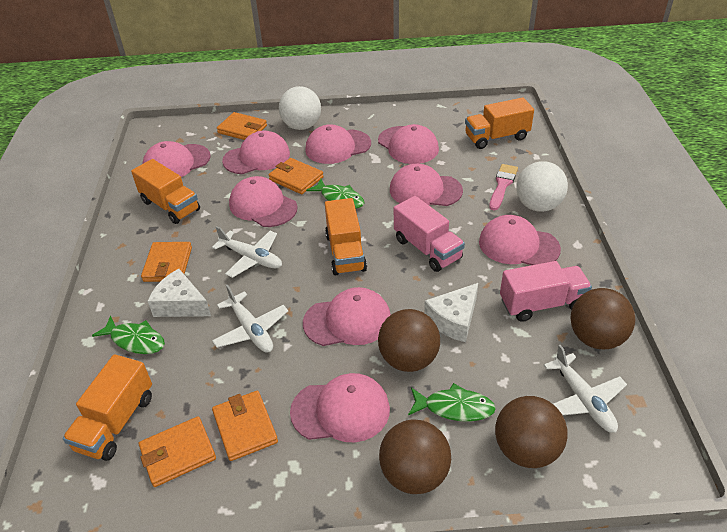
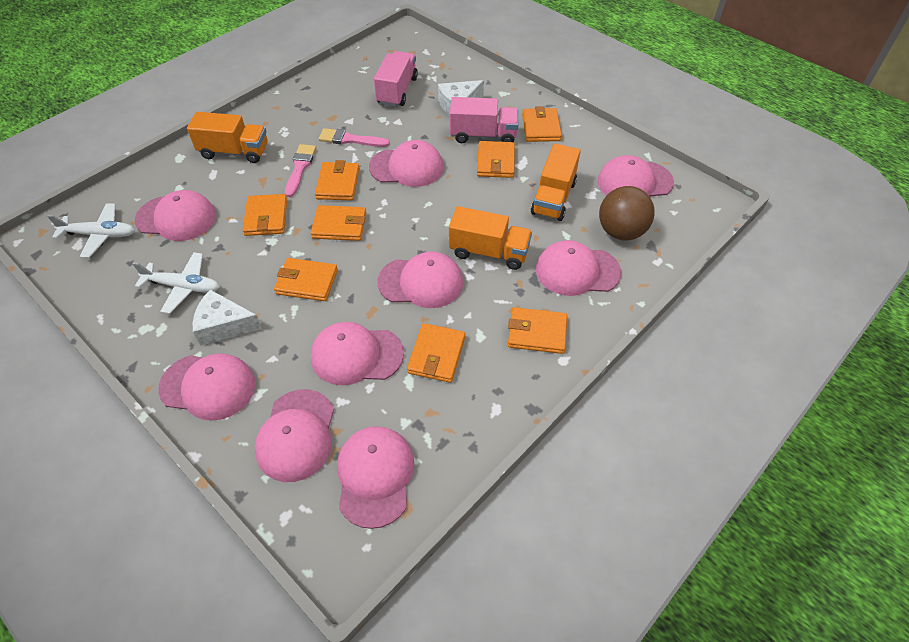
brown ball: 4 -> 1
green fish: 3 -> 0
orange truck: 4 -> 3
orange wallet: 5 -> 8
pink brush: 1 -> 2
white ball: 2 -> 0
white plane: 3 -> 2

